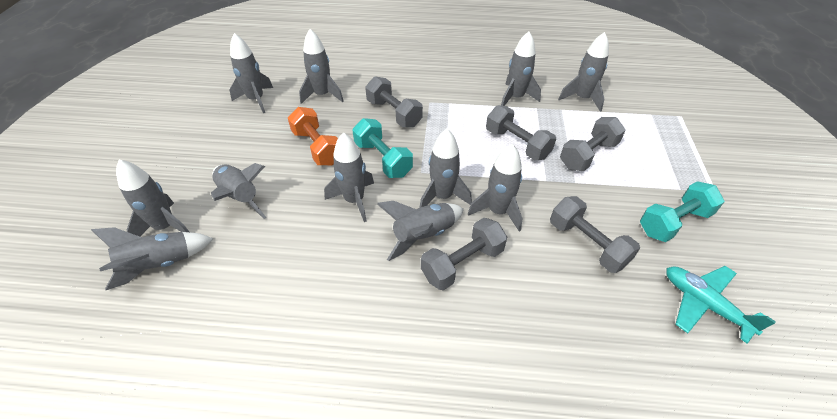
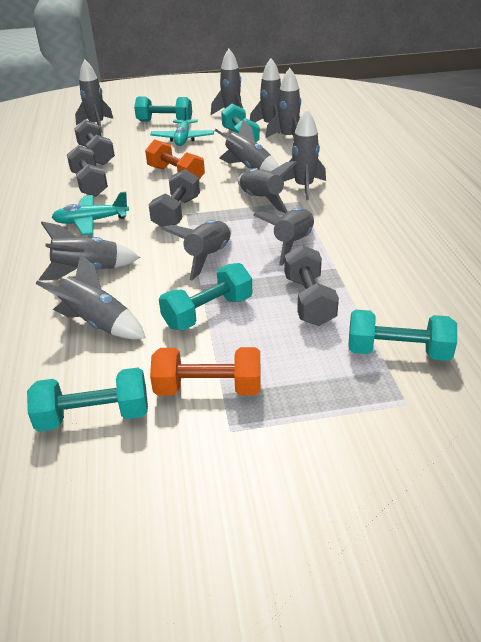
grey dumbbell: 5 -> 4
orange dumbbell: 1 -> 2
turquoise dumbbell: 2 -> 5
turquoise plane: 1 -> 2

